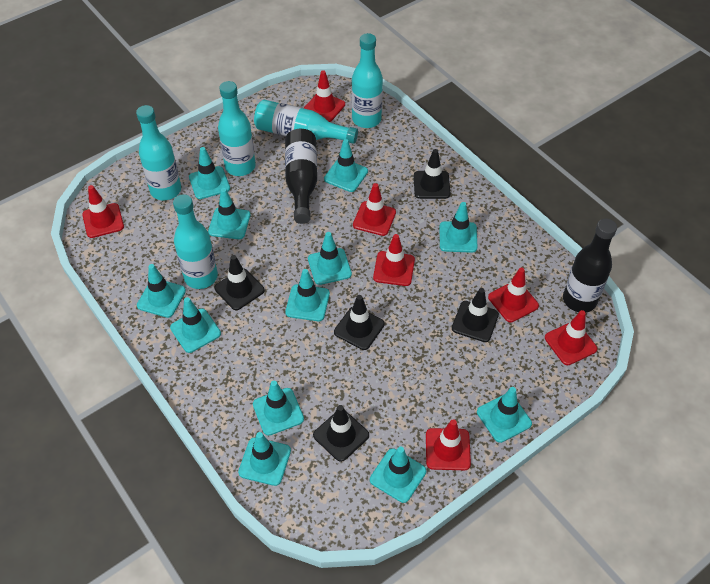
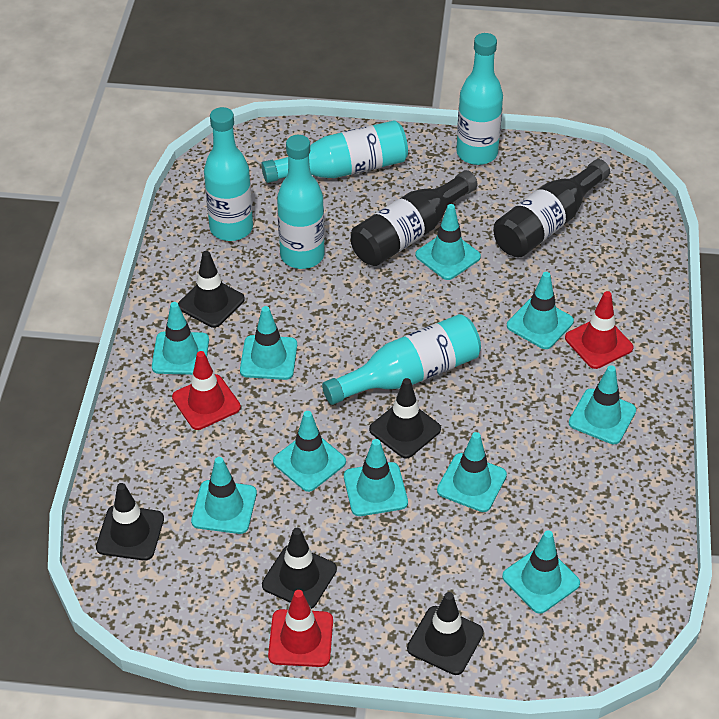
red traffic cone: 7 -> 3
turquoise traffic cone: 12 -> 10

